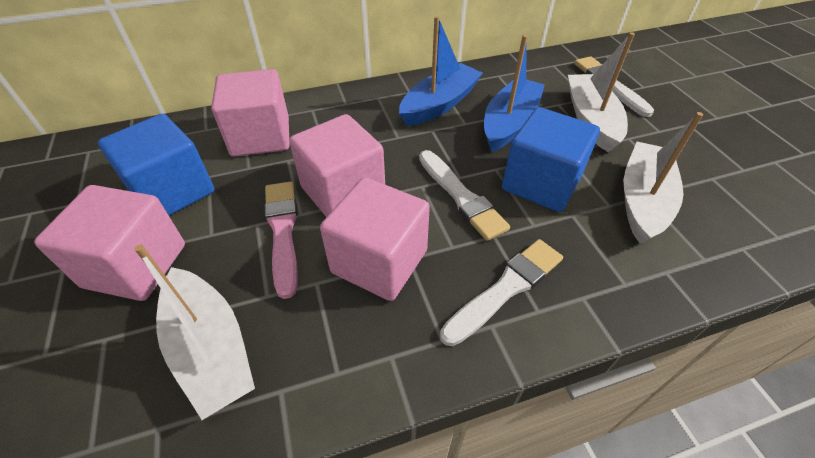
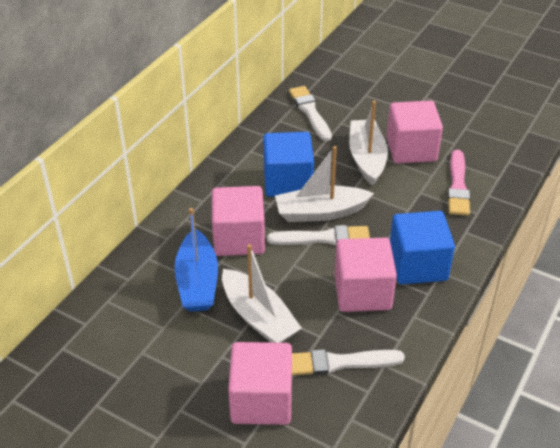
blue boat: 2 -> 1

